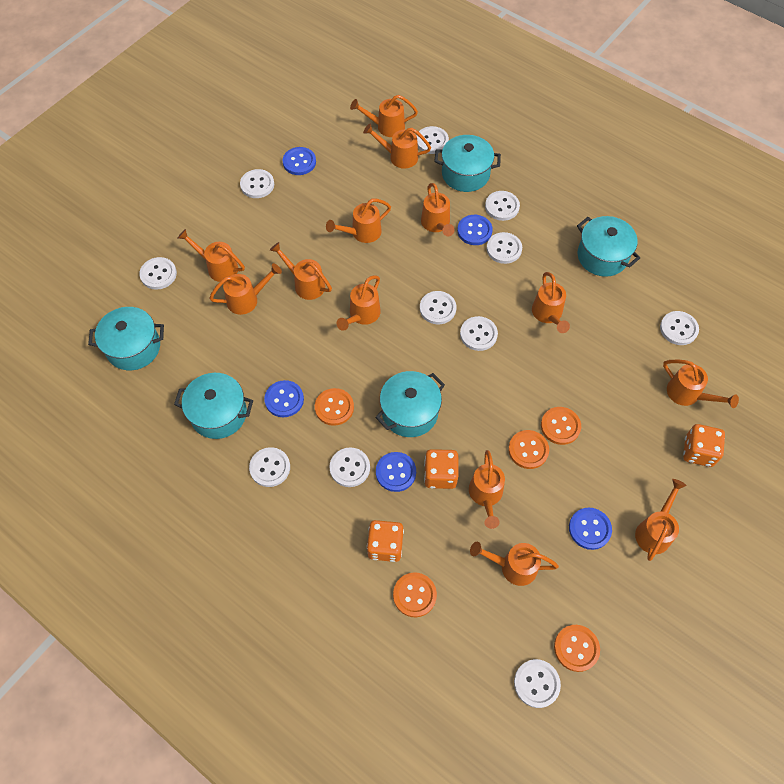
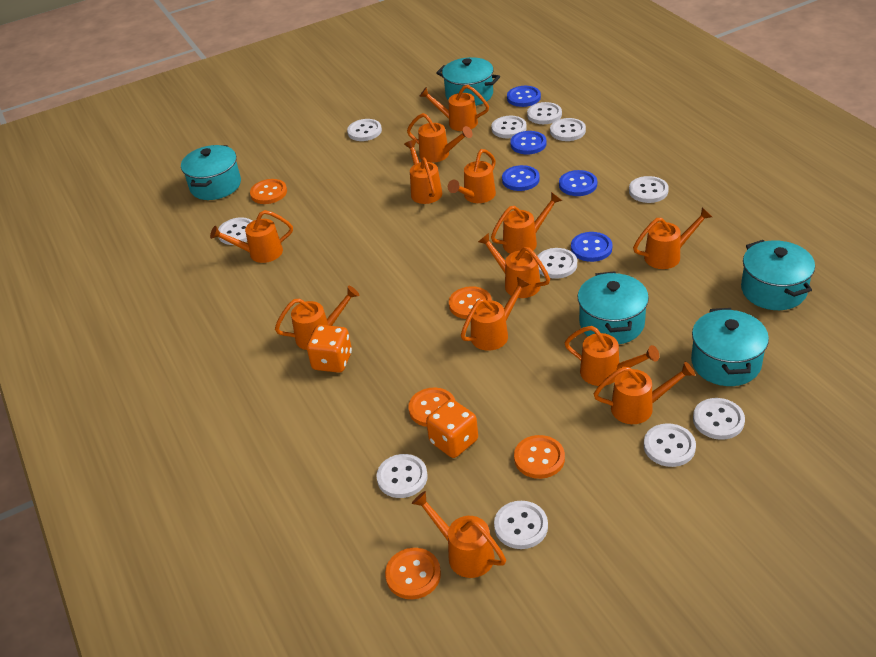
orange dice: 3 -> 2

